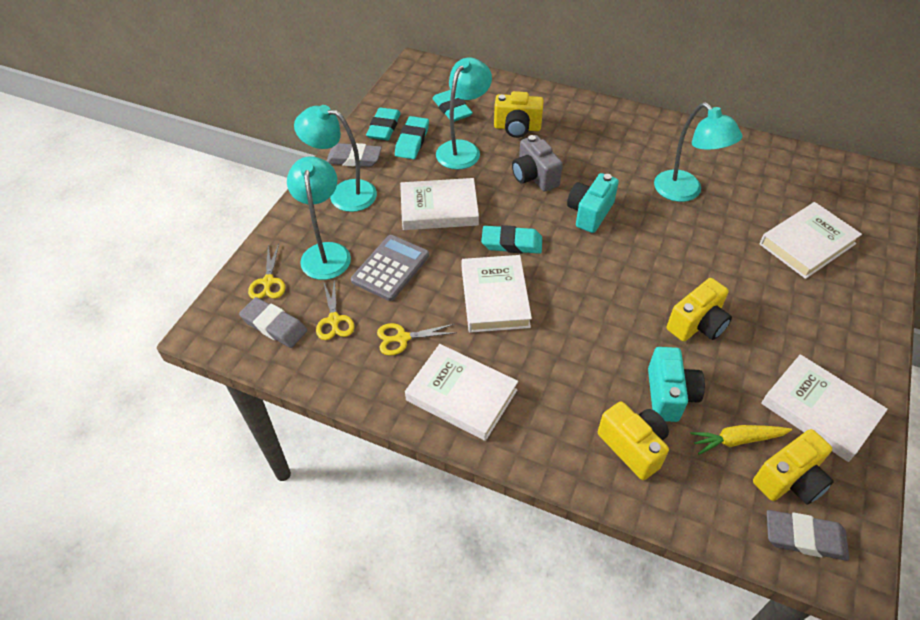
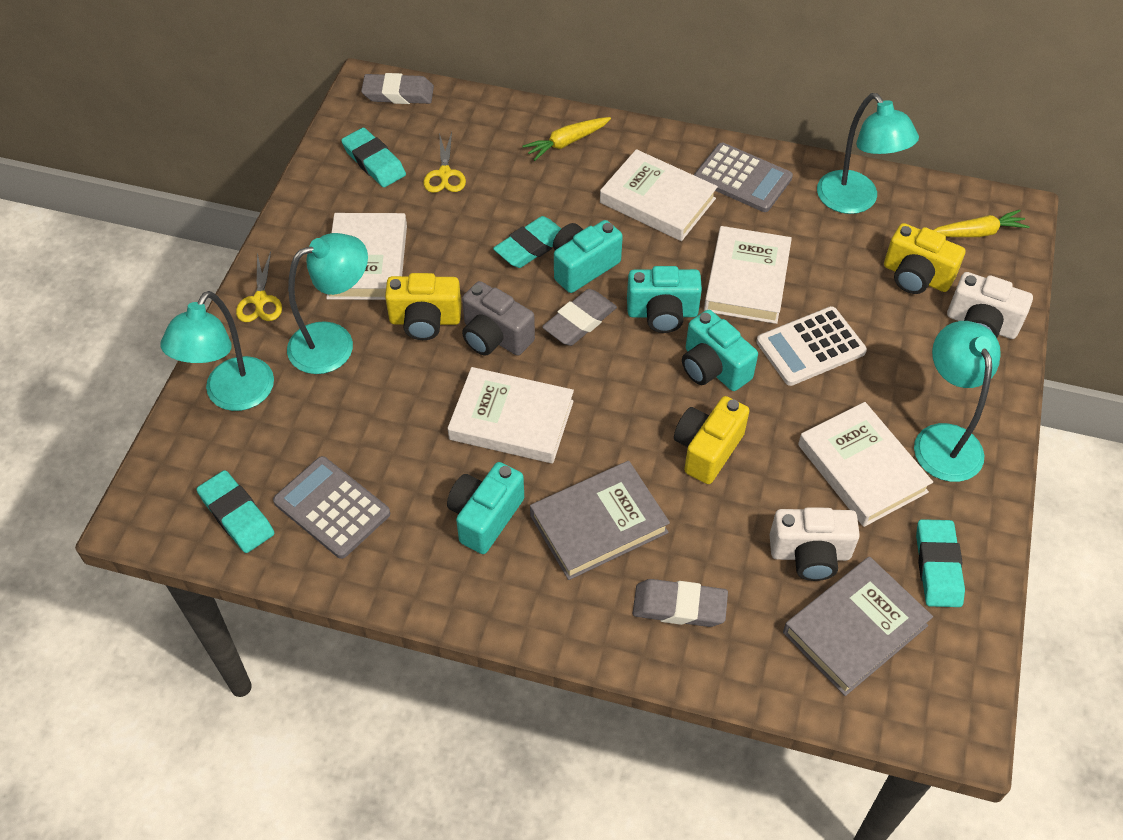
grey book: 0 -> 2
grey calculator: 1 -> 2
turquoise camera: 2 -> 4
white calculator: 0 -> 1
white camera: 0 -> 2
yellow camera: 4 -> 3
yellow carrot: 1 -> 2
yellow scissors: 3 -> 2

